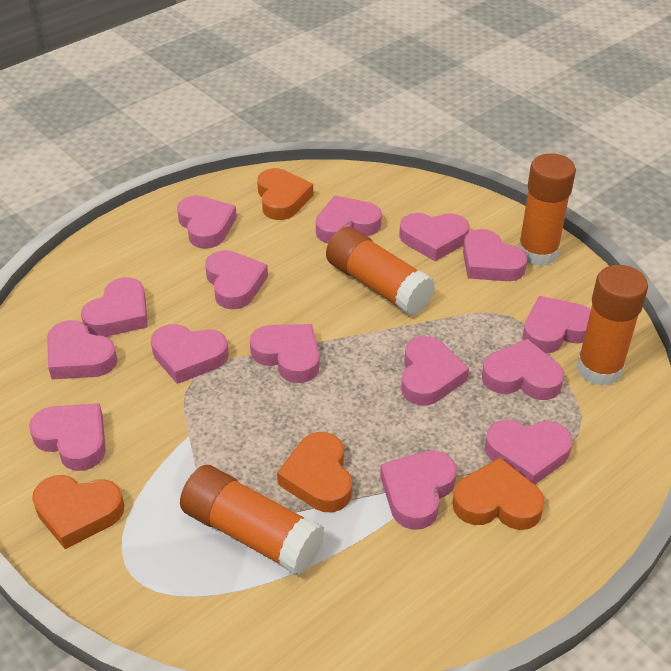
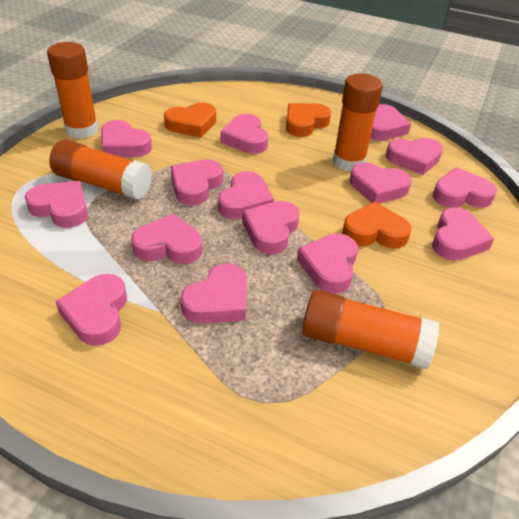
orange heart: 4 -> 3

